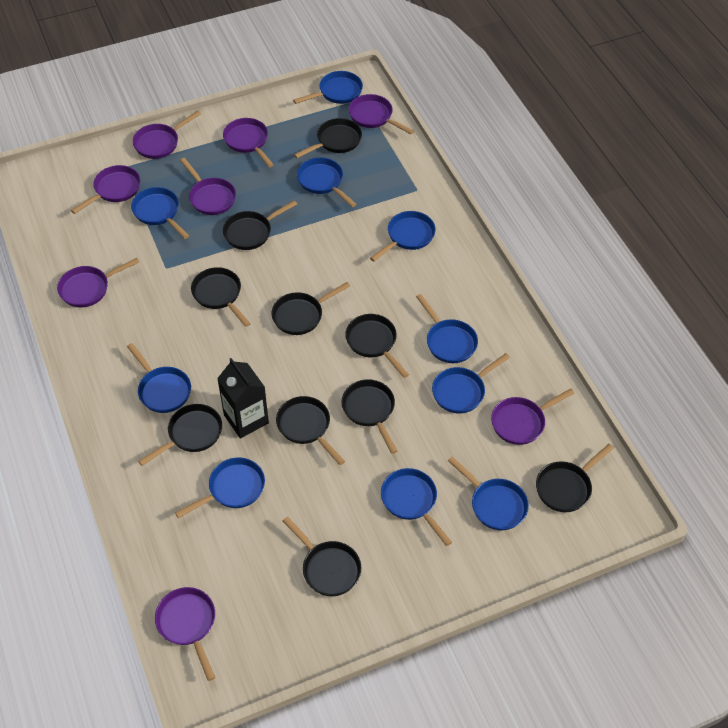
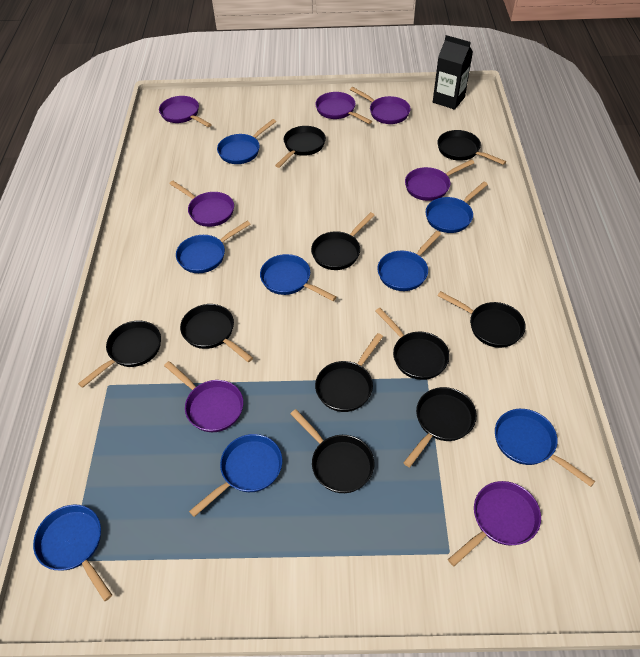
blue pan: 10 -> 8
purple pan: 8 -> 7

